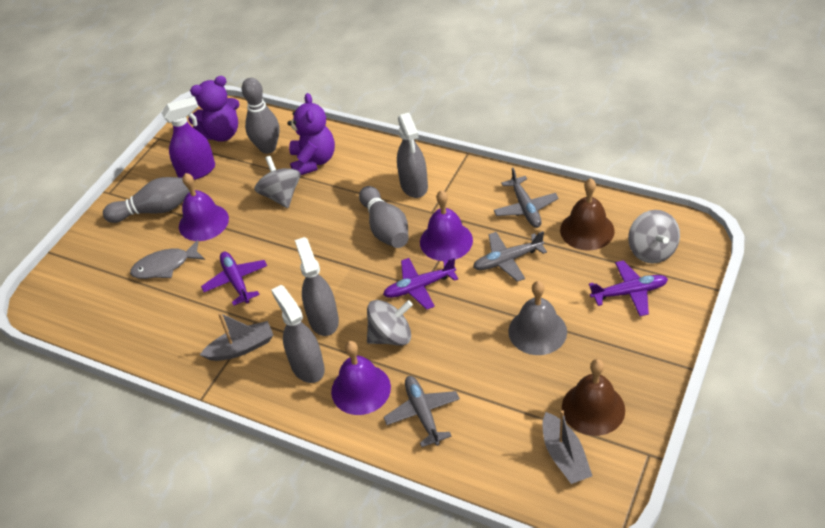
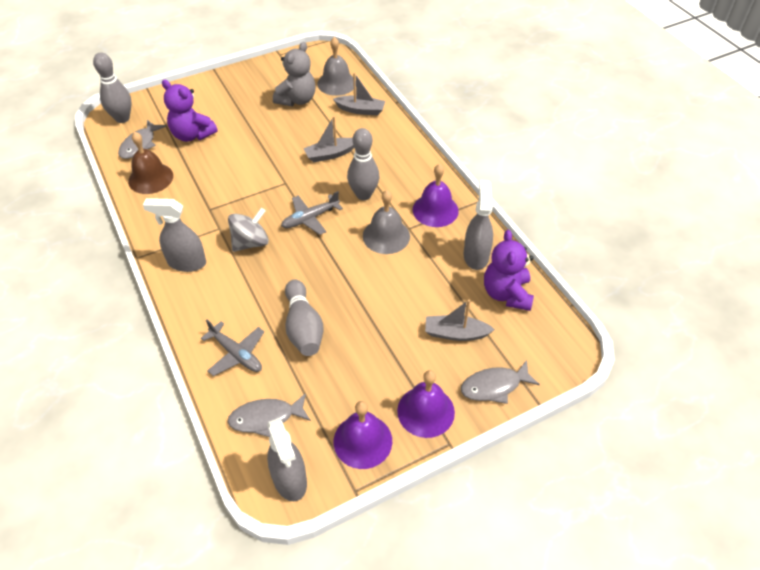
brown bell: 2 -> 1
grey bell: 1 -> 2
grey boat: 2 -> 3
grey fish: 1 -> 3
grey plane: 3 -> 2
grey spinning top: 3 -> 1
grey teddy bear: 0 -> 1
purple plane: 3 -> 0
purple spray bottle: 1 -> 0

